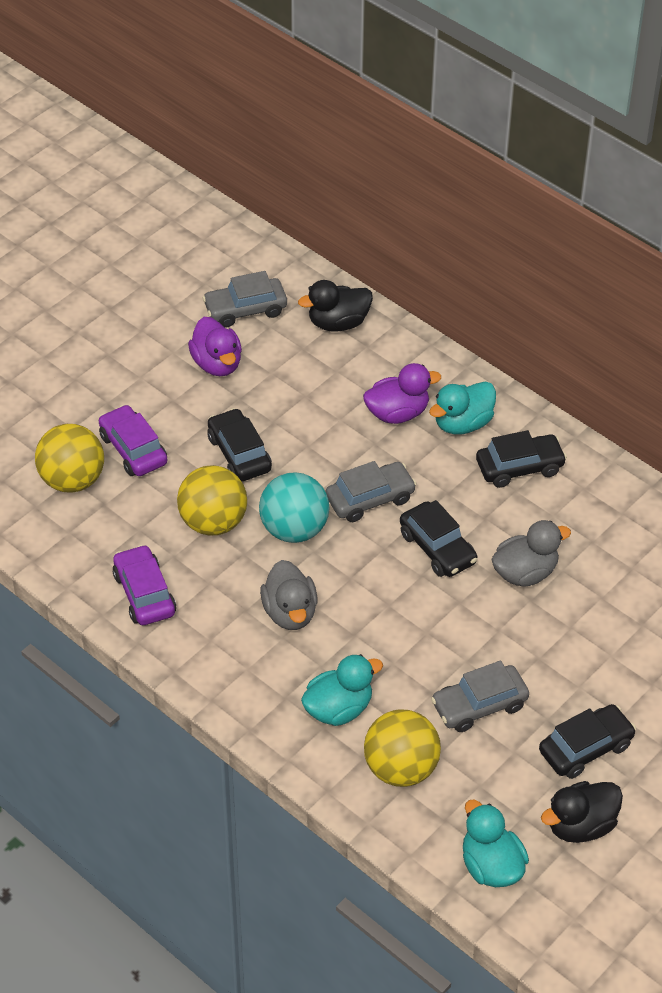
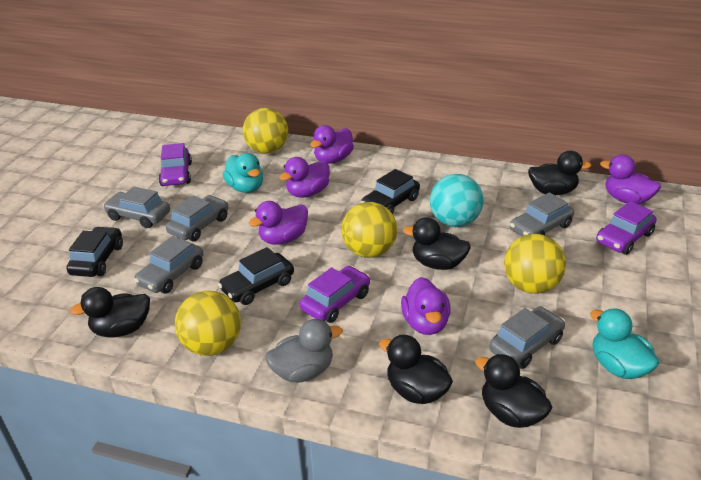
black car: 4 -> 3
black duck: 2 -> 5
grey car: 3 -> 5
grey duck: 2 -> 1
purple car: 2 -> 3
purple duck: 2 -> 5
turquoise duck: 3 -> 2
yellow ball: 3 -> 4

